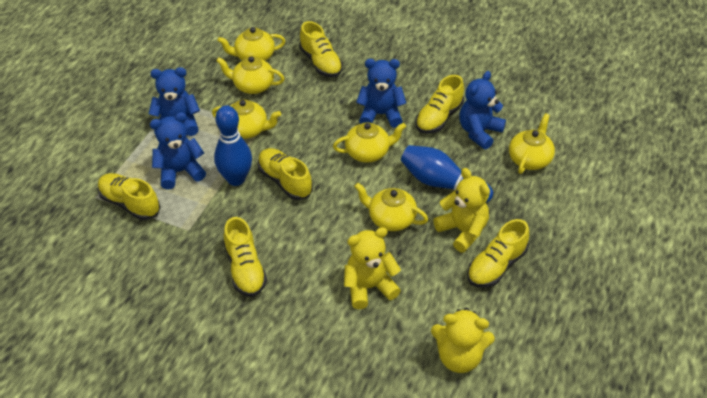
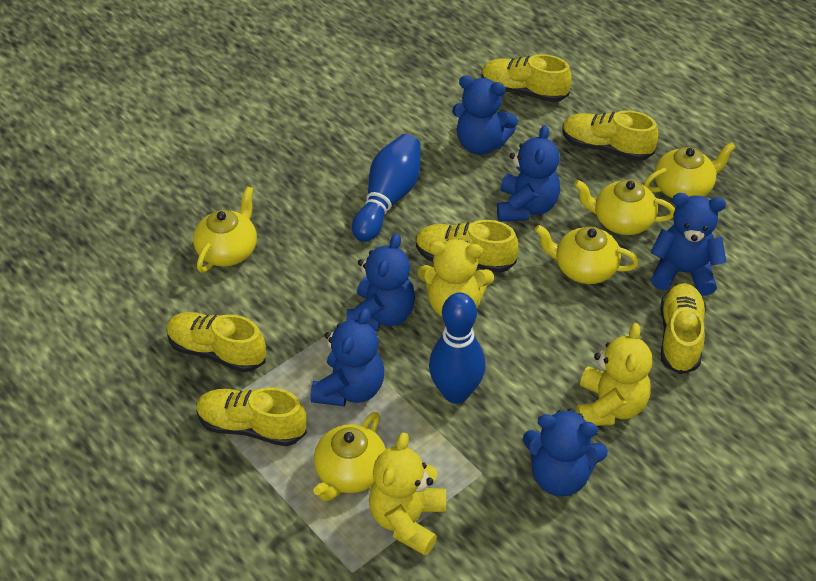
blue teddy bear: 4 -> 6
yellow teapot: 6 -> 5

